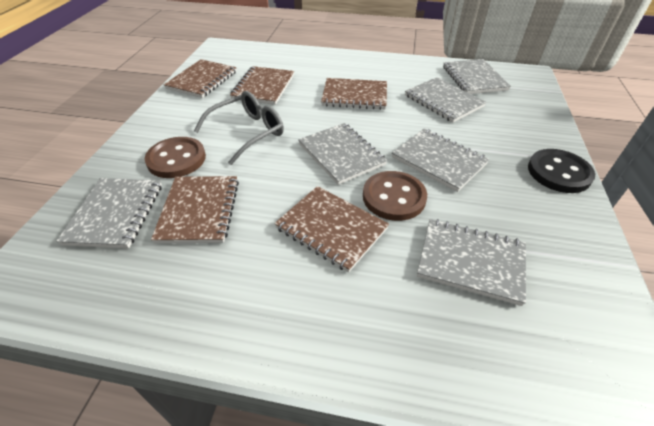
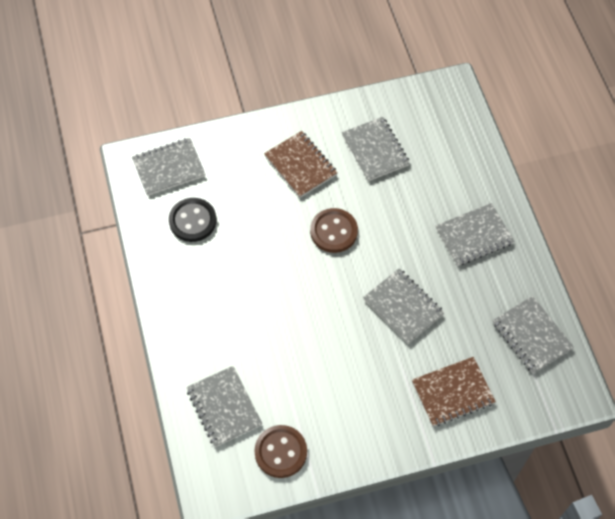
brown notebook: 5 -> 2
grey glasses: 1 -> 0

